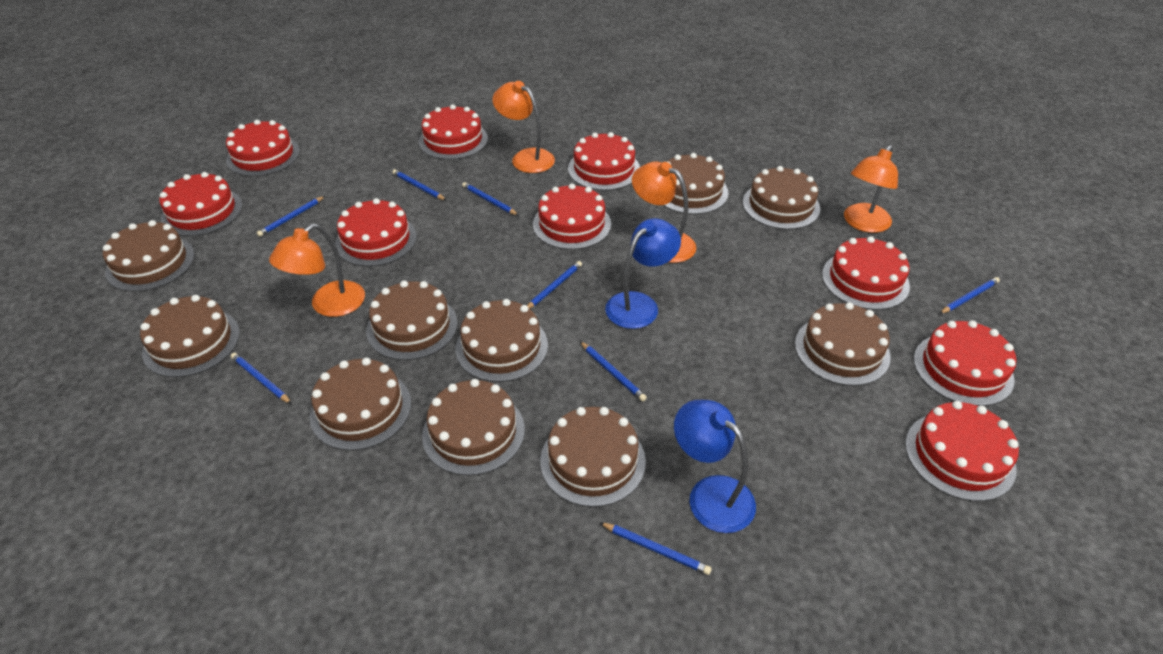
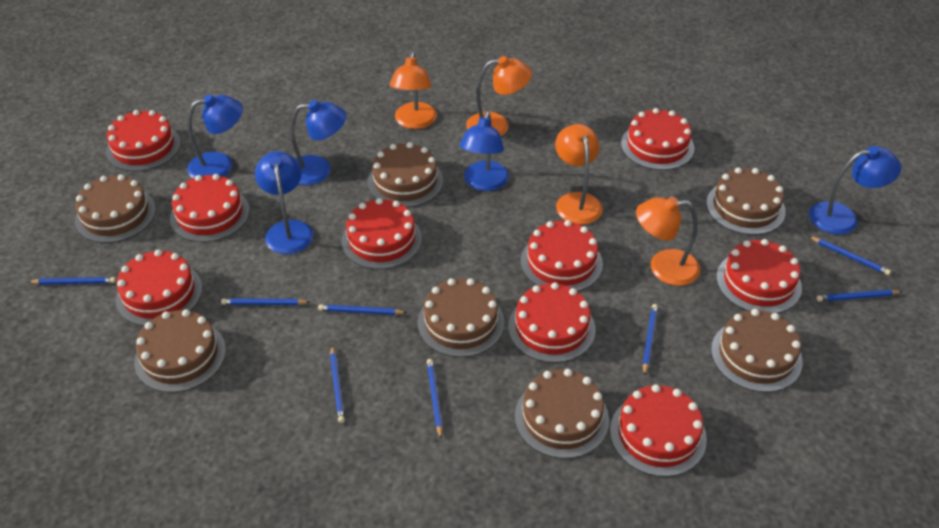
blue lamp: 2 -> 5
brown cake: 10 -> 7

